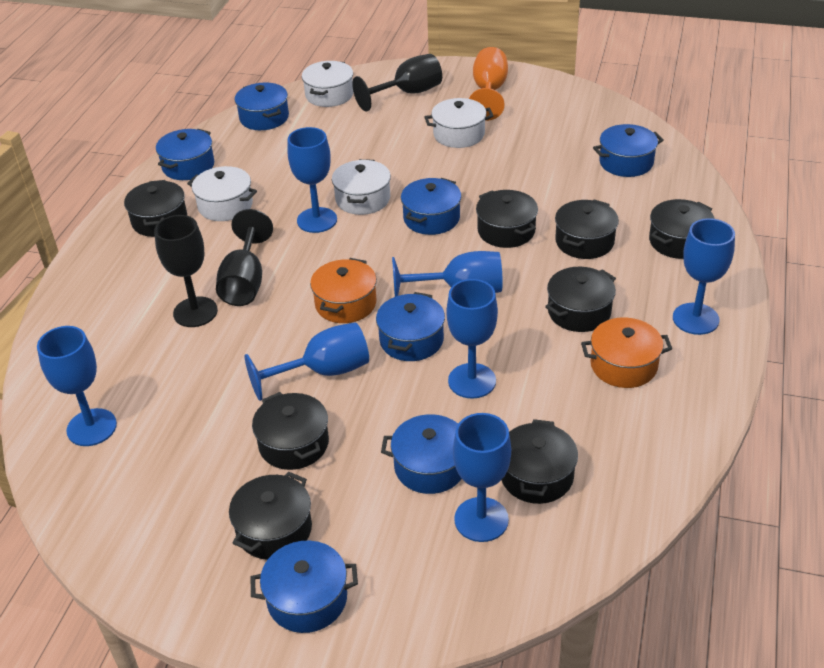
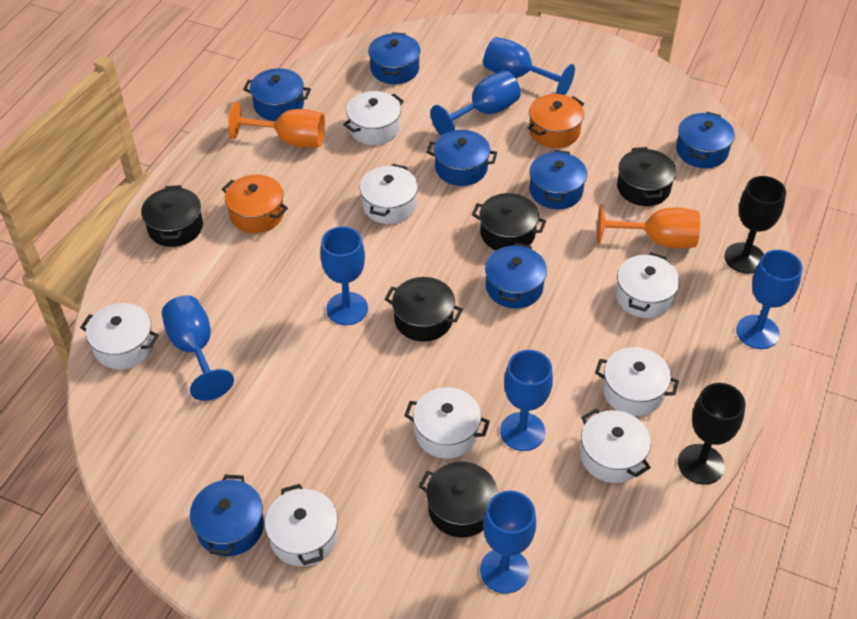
black goblet: 3 -> 2
black pot: 8 -> 5
orange goblet: 1 -> 2
white pot: 4 -> 8

